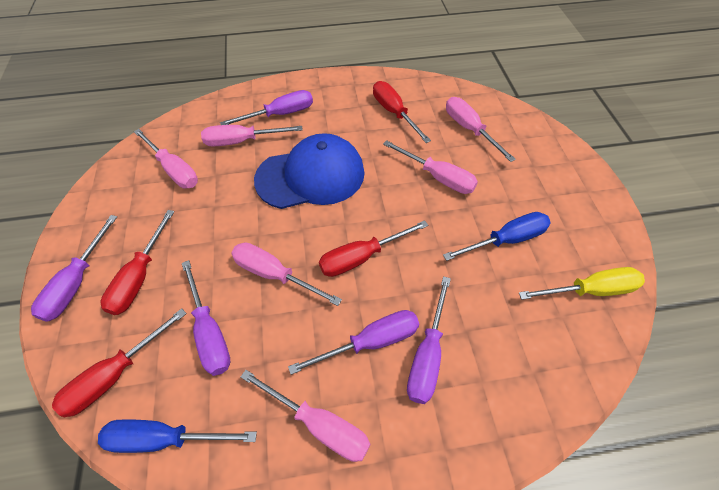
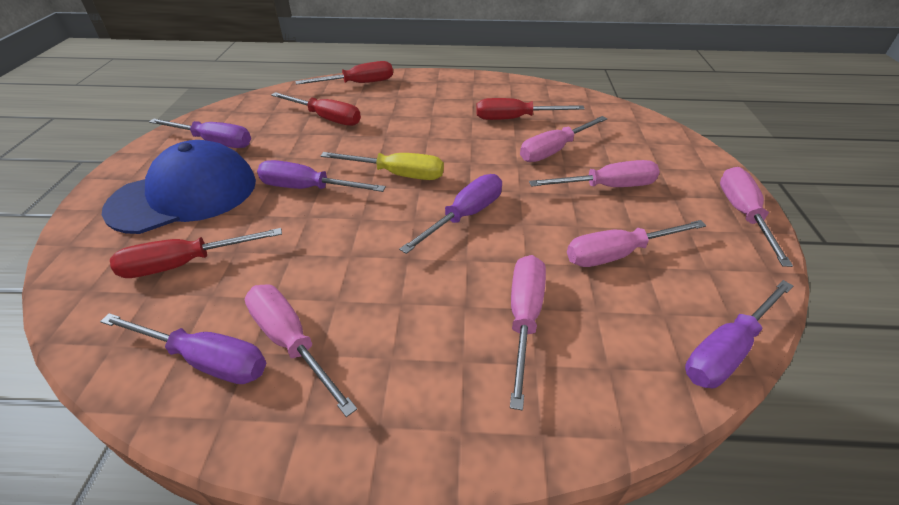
blue screwdriver: 2 -> 0

